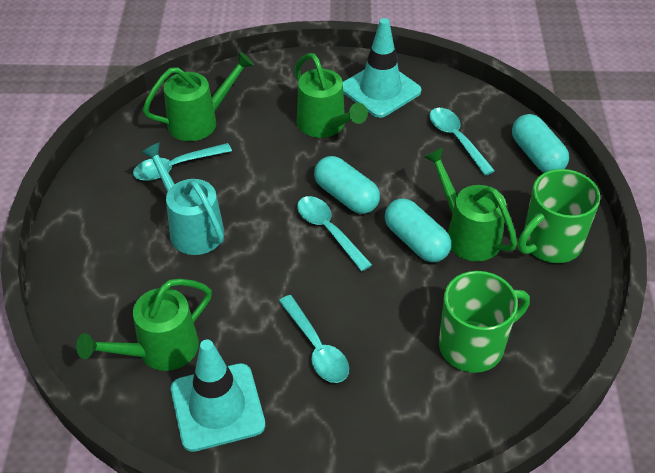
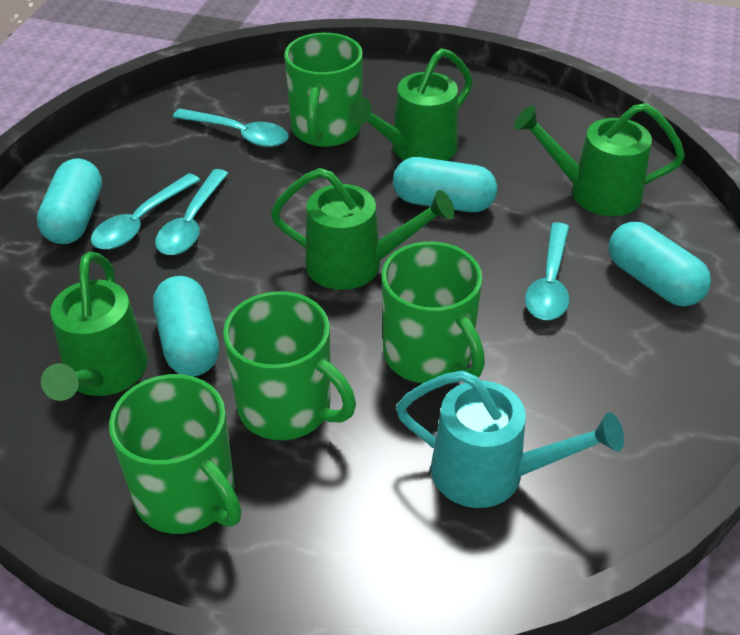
green mug: 2 -> 4
turquoise capsule: 3 -> 4
turquoise traffic cone: 2 -> 0

